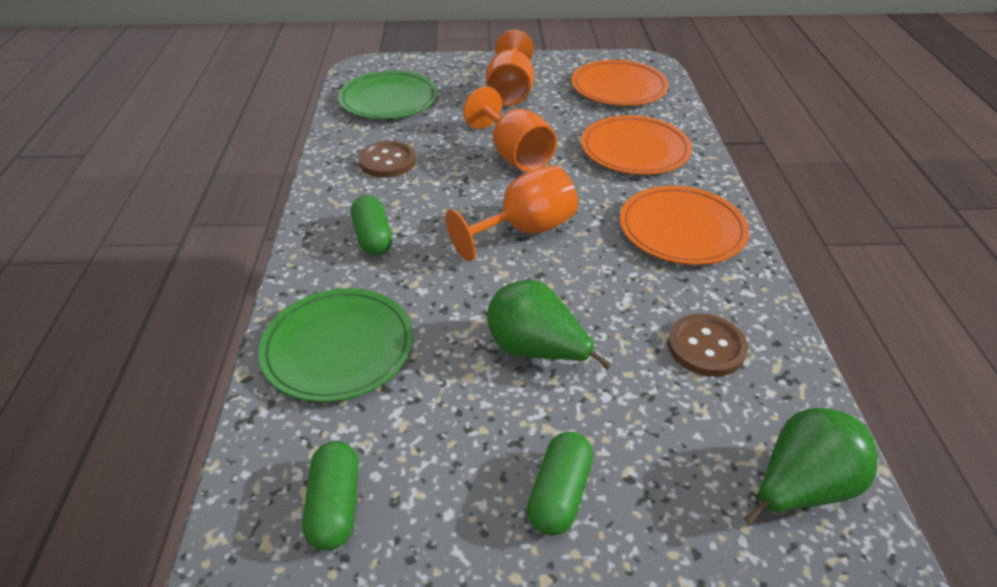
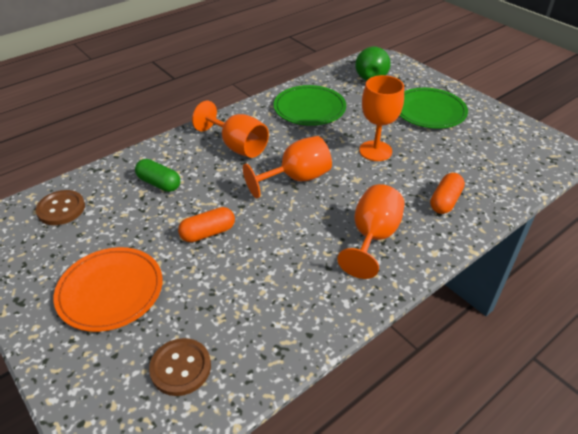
green capsule: 3 -> 1
green pear: 2 -> 1
orange capsule: 0 -> 2
orange goblet: 3 -> 4
orange plate: 3 -> 1

